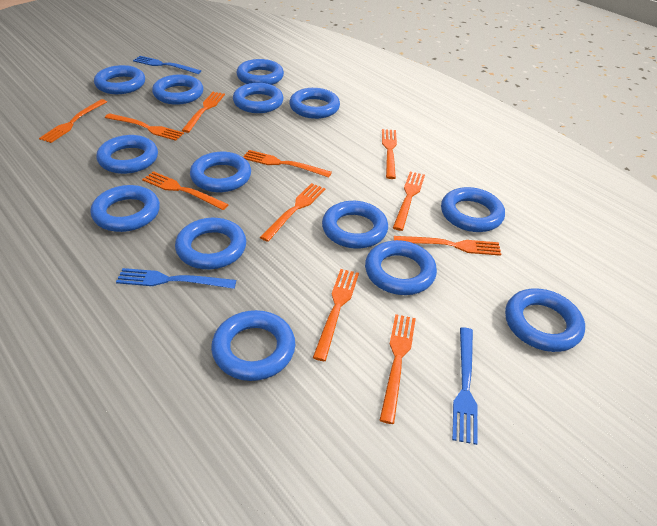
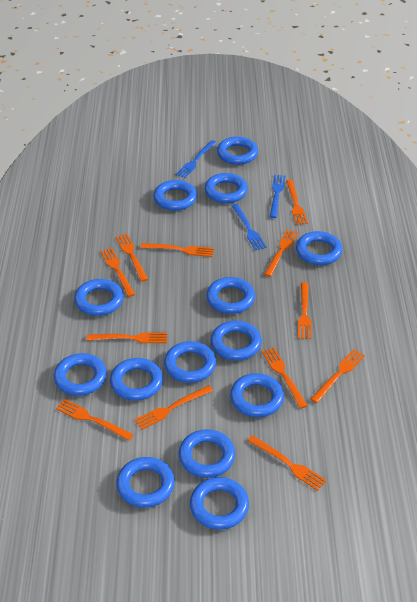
orange fork: 11 -> 12

